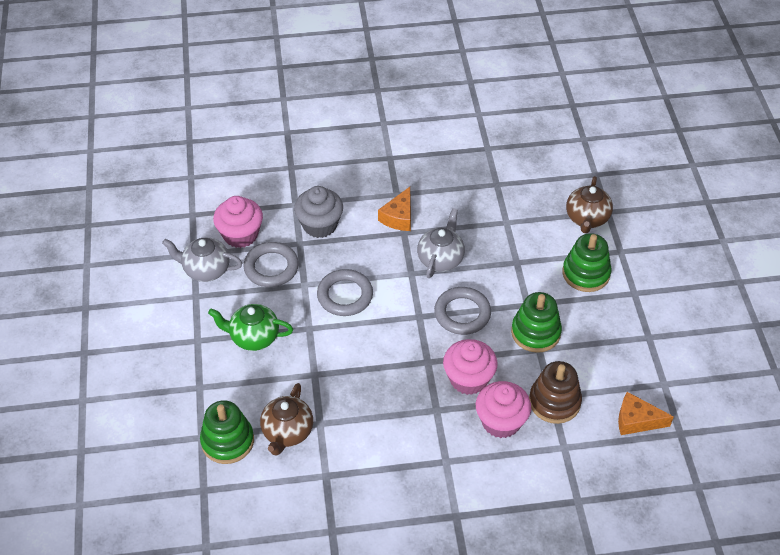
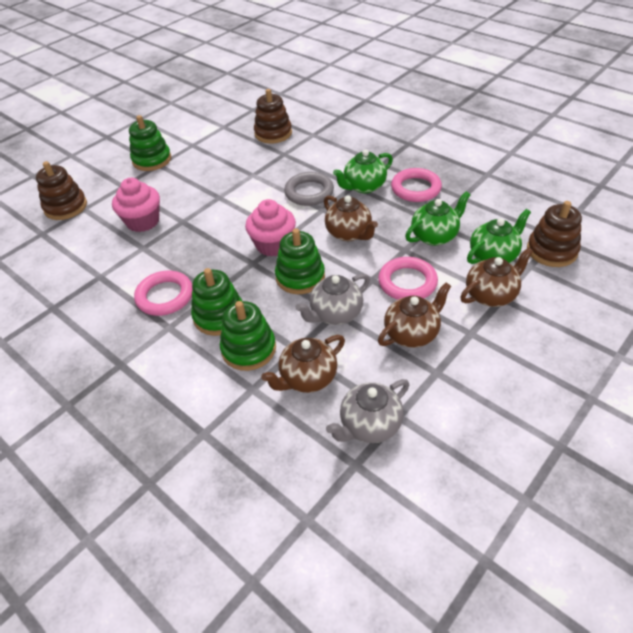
brown stacking toy: 1 -> 3
brown teapot: 2 -> 4
green stacking toy: 3 -> 4
green teapot: 1 -> 3
grey cupcake: 1 -> 0
grey ring: 3 -> 1
orange cheese: 2 -> 0
pink cupcake: 3 -> 2
pink ring: 0 -> 3

